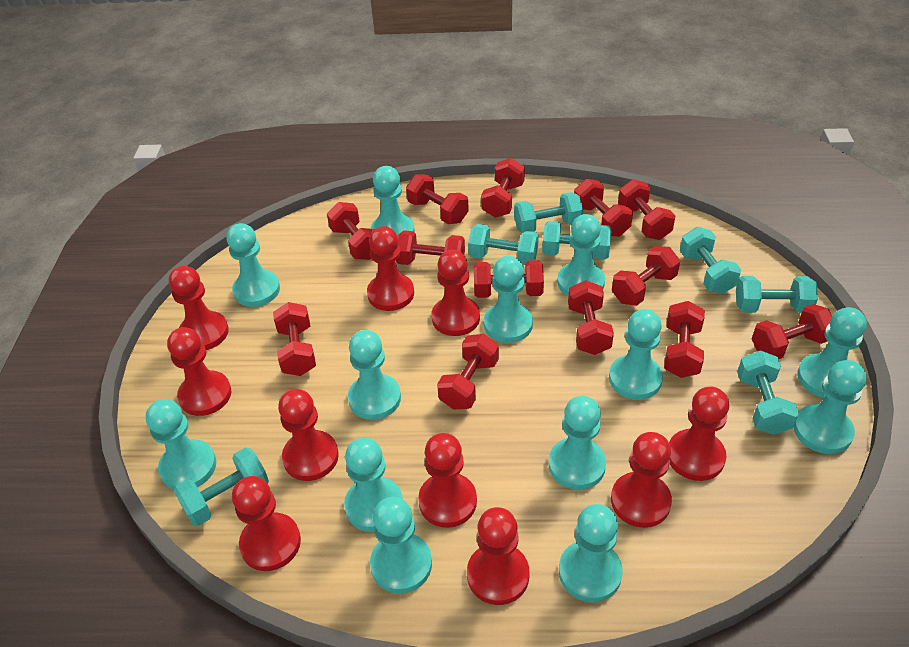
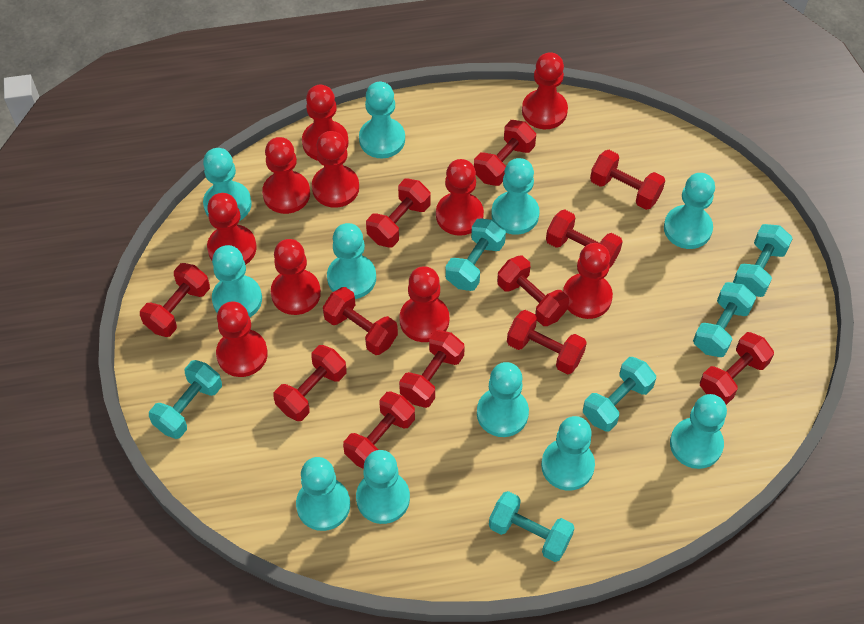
red dumbbell: 13 -> 12
turquoise dumbbell: 7 -> 6
turquoise pawn: 13 -> 11

